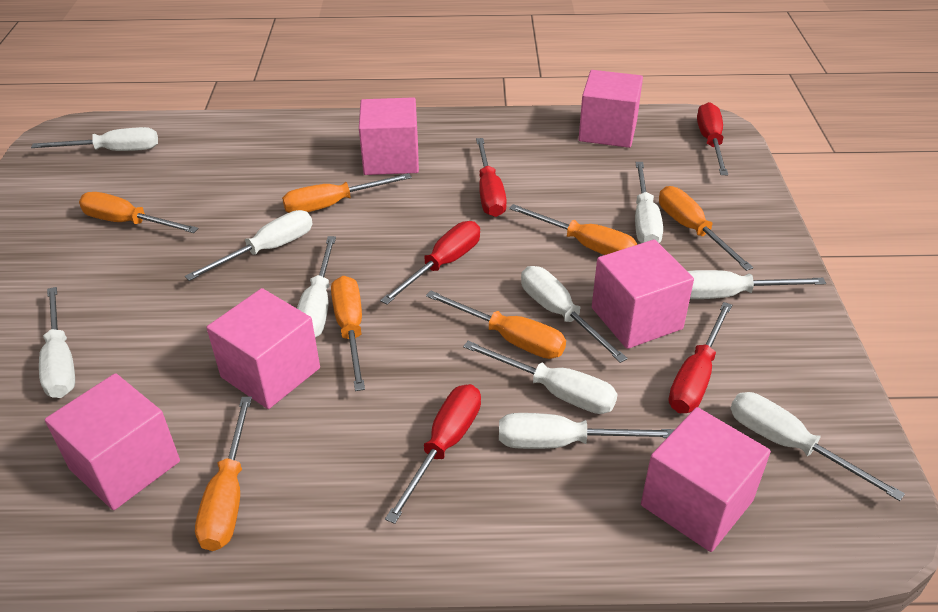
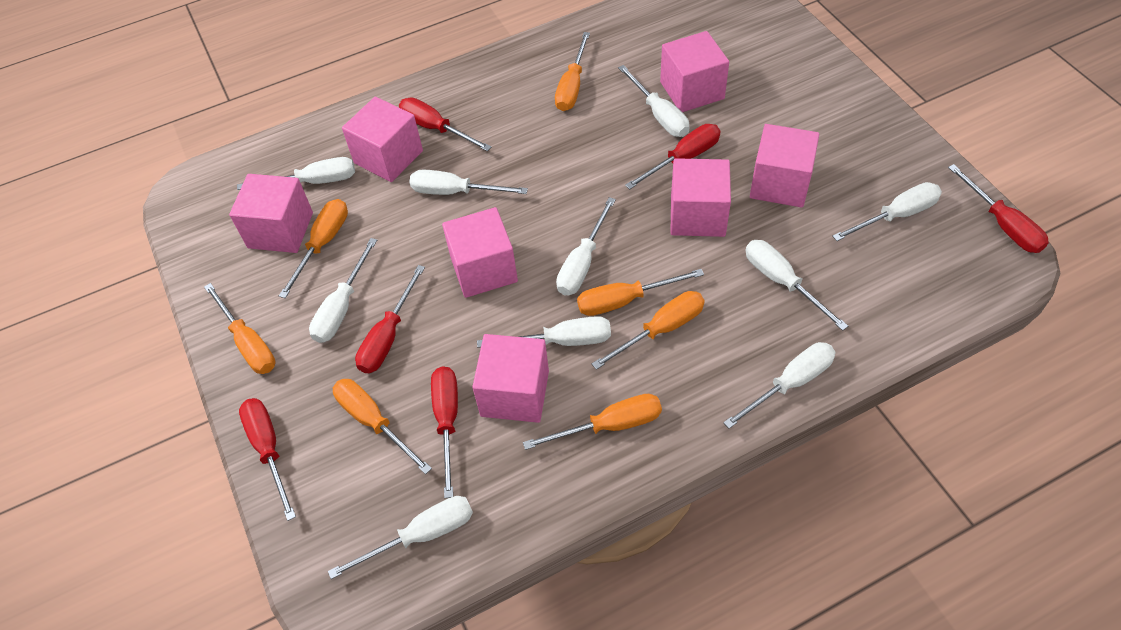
pink cube: 6 -> 7
red screwdriver: 5 -> 6

